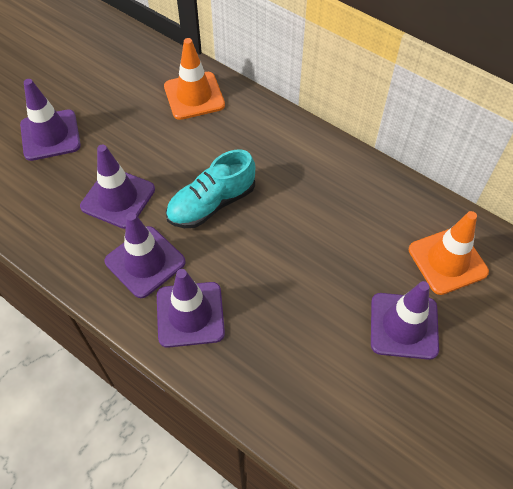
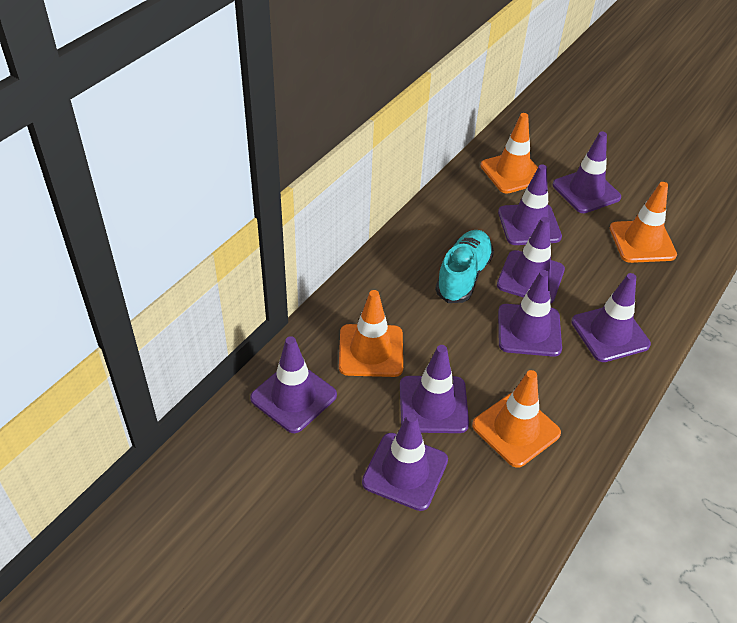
orange traffic cone: 2 -> 4
purple traffic cone: 5 -> 8

